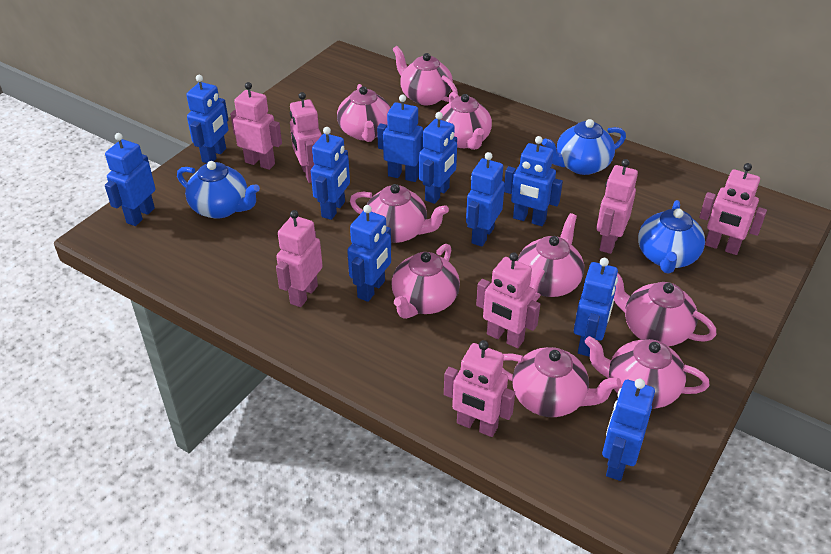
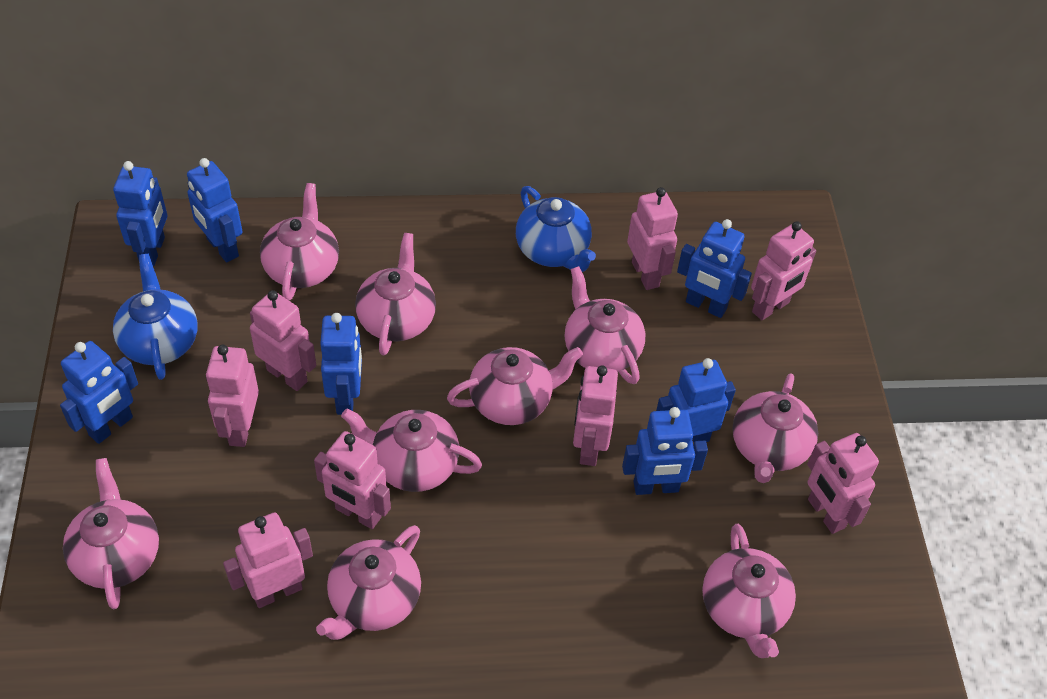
blue robot: 10 -> 7
blue teapot: 3 -> 2
pink robot: 7 -> 8

